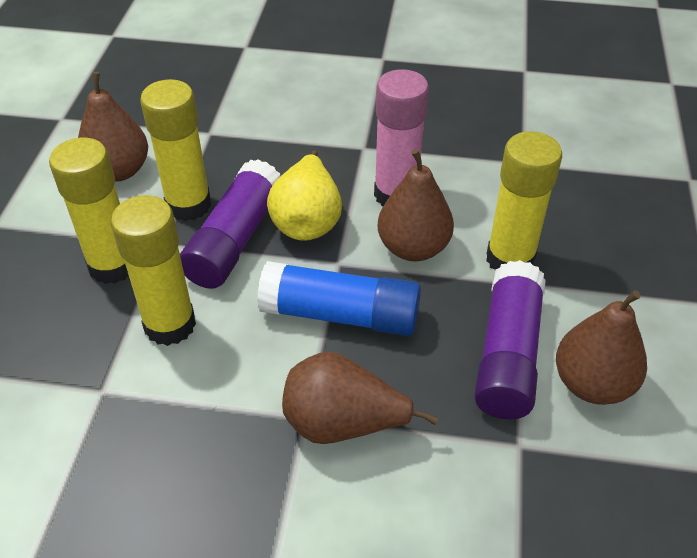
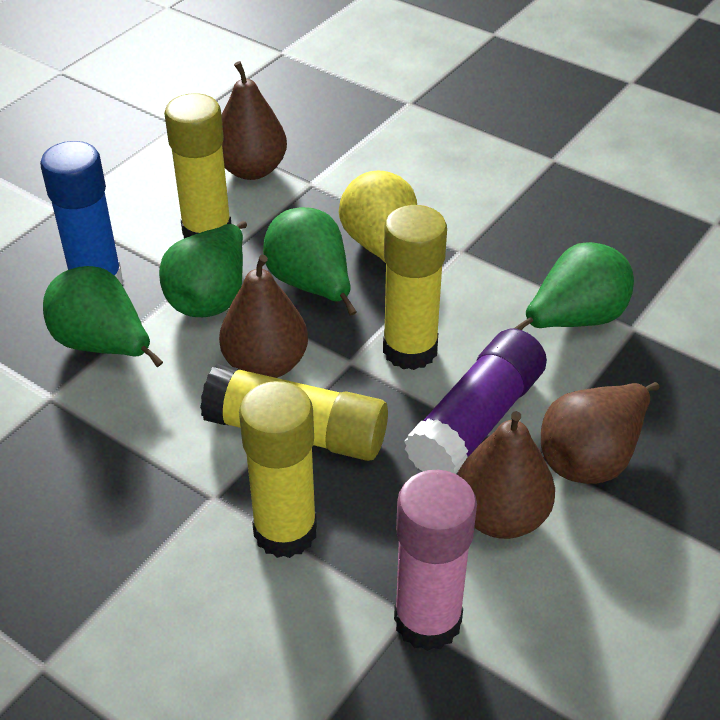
green pear: 0 -> 4
purple glue stick: 2 -> 1

